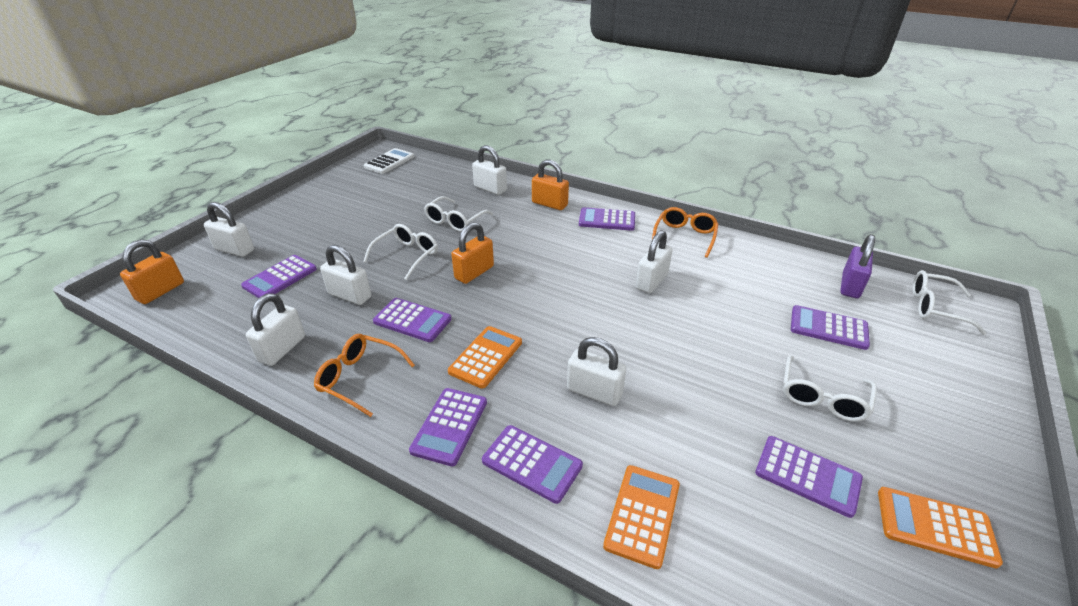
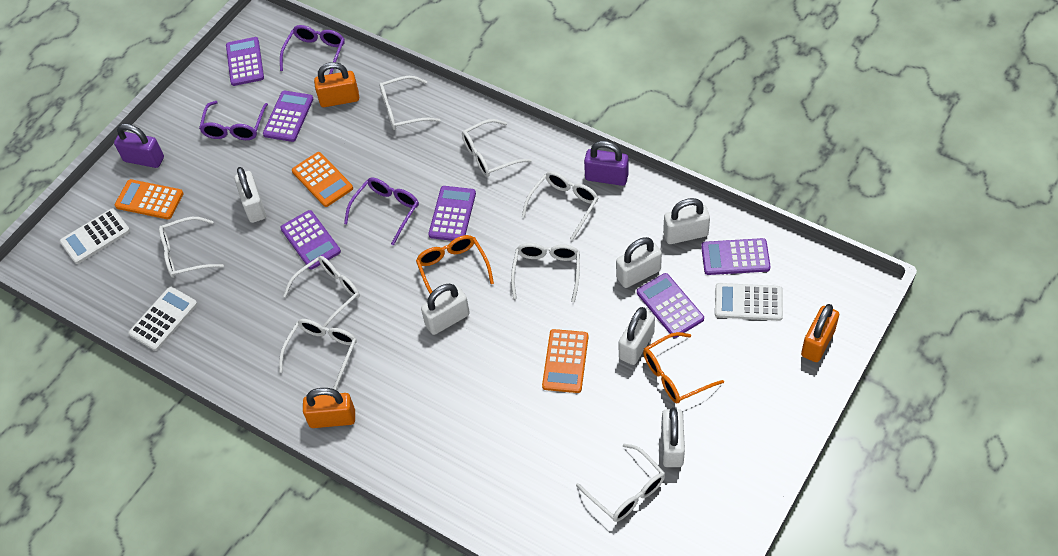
purple calculator: 7 -> 6
purple glasses: 0 -> 3
purple padlock: 1 -> 2
white calculator: 1 -> 3
white glasses: 4 -> 8

